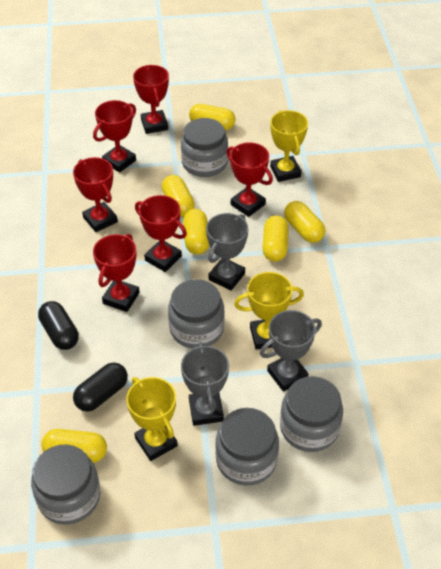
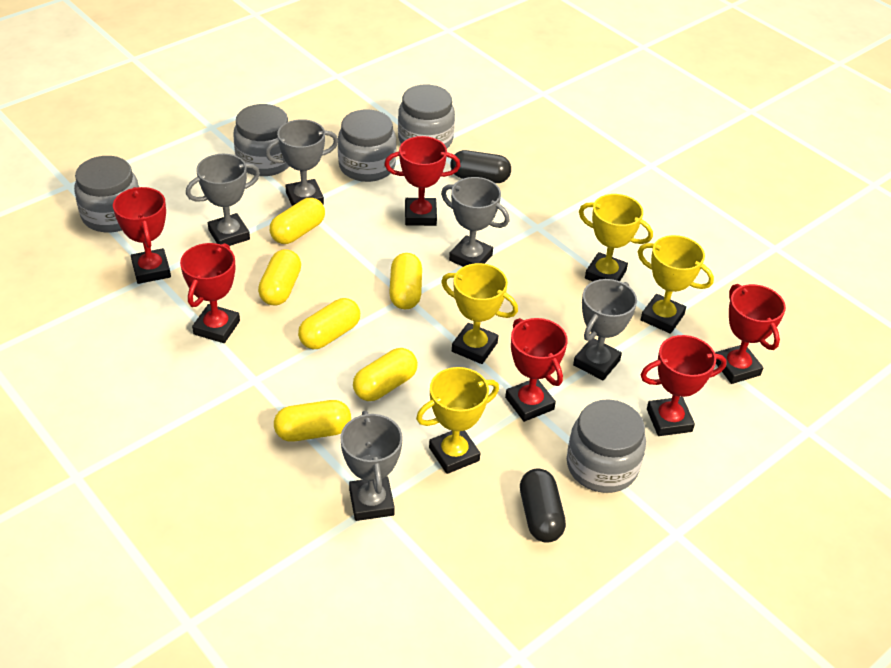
grey trophy: 3 -> 5
yellow trophy: 3 -> 4

